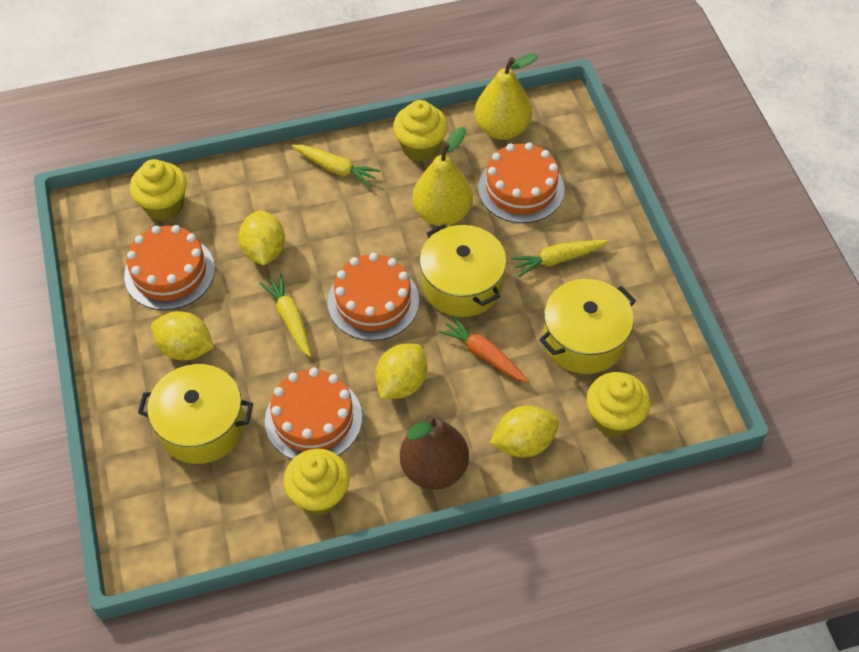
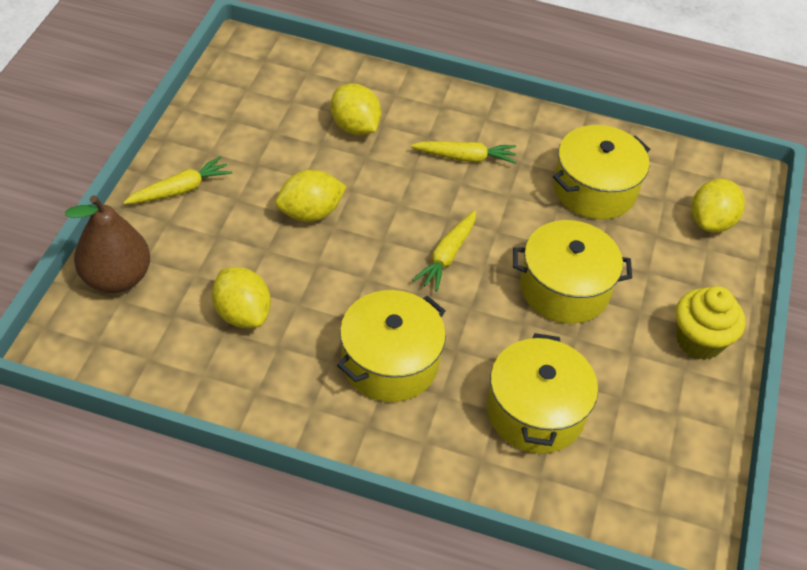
orange cake: 4 -> 0
orange carrot: 1 -> 0
yellow cupcake: 4 -> 1
yellow pear: 2 -> 0
yellow pot: 3 -> 4

